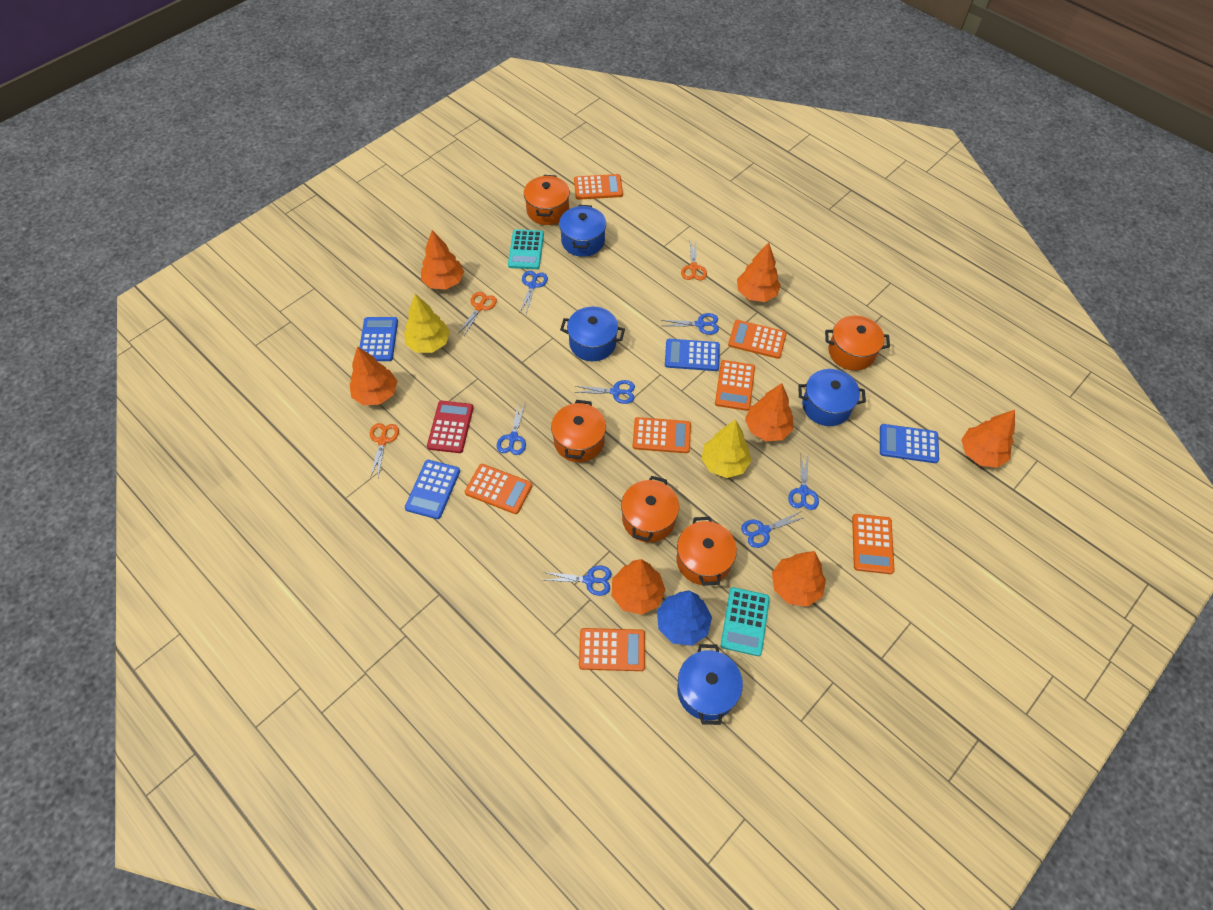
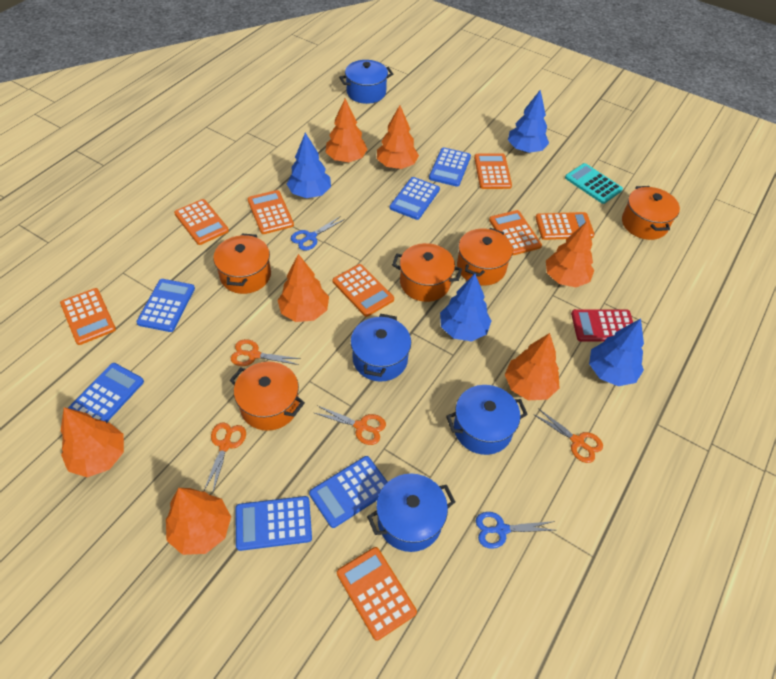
blue calculator: 4 -> 6
blue scissors: 7 -> 2
blue tree: 1 -> 4
orange calculator: 7 -> 8
orange scissors: 3 -> 4
turquoise calculator: 2 -> 1
yellow tree: 2 -> 0

